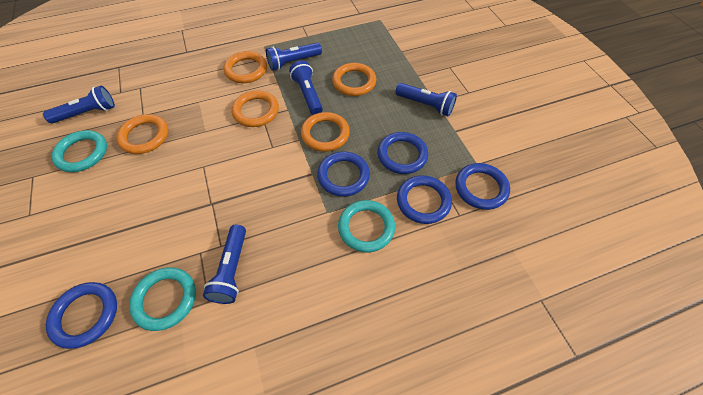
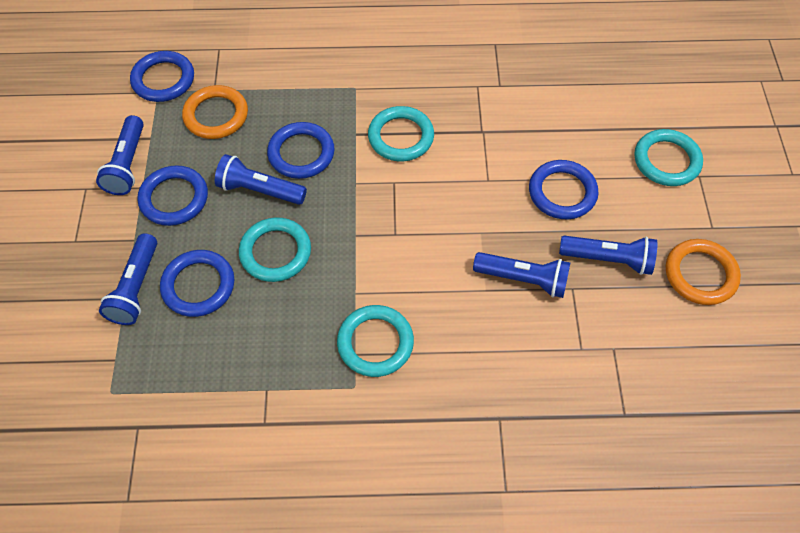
orange ring: 5 -> 2
turquoise ring: 3 -> 4

